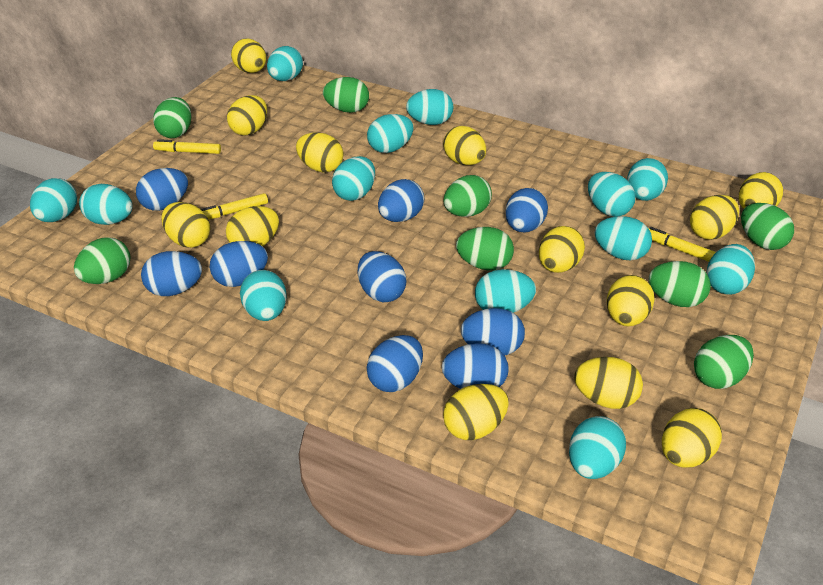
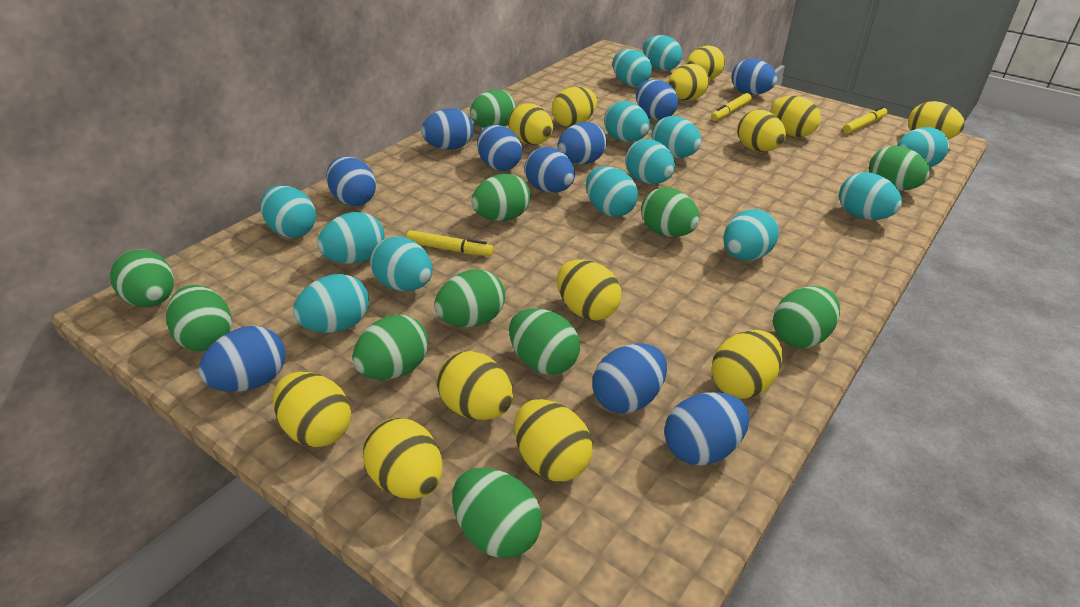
blue egg: 9 -> 10
green egg: 8 -> 11

